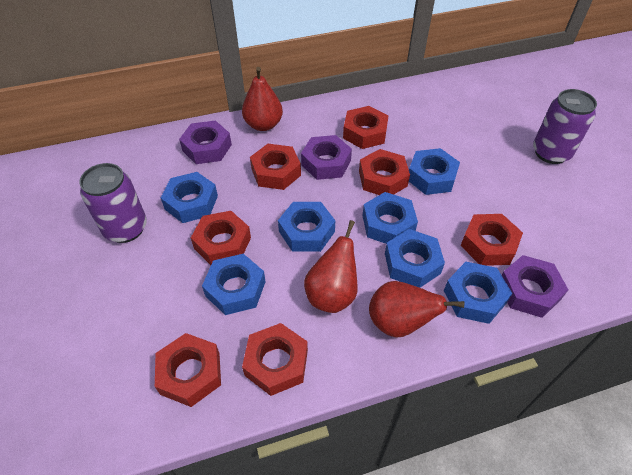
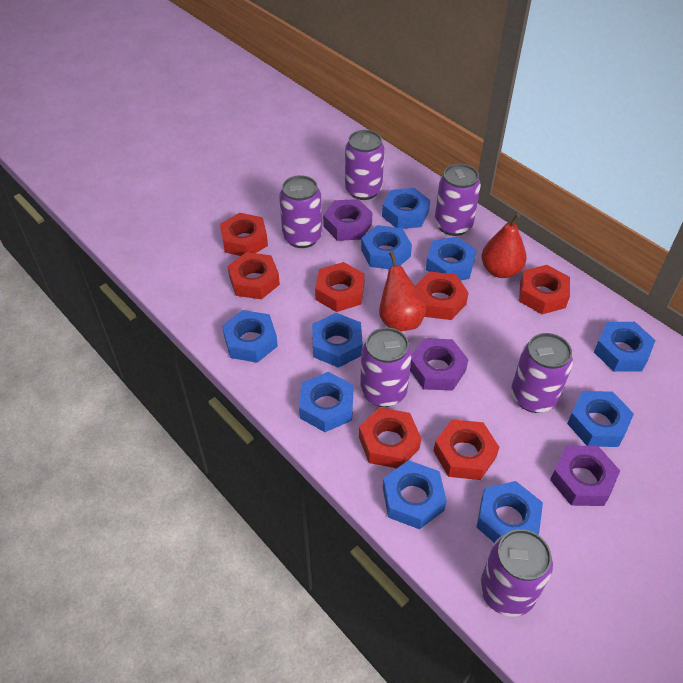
blue nut: 7 -> 10
purple can: 2 -> 6
red pear: 3 -> 2

